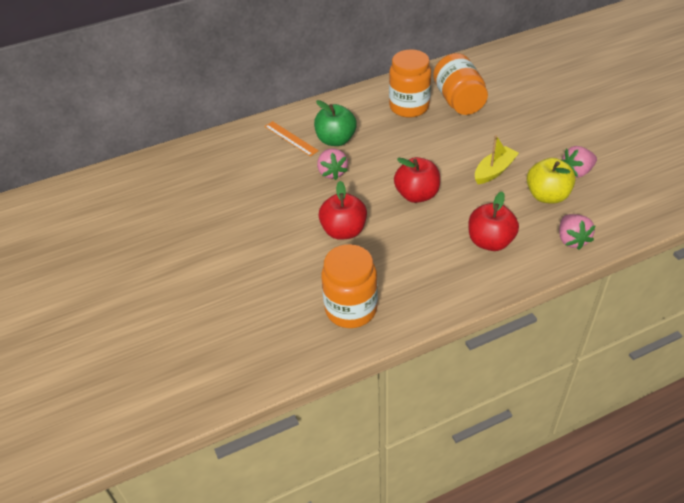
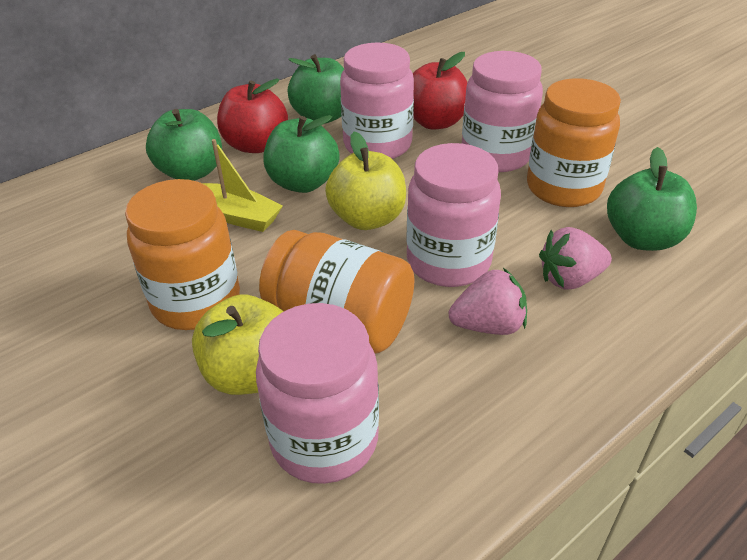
green apple: 1 -> 4
orange ruler: 1 -> 0
pink jar: 0 -> 4
pink strawberry: 3 -> 2
red apple: 3 -> 2
yellow apple: 1 -> 2

